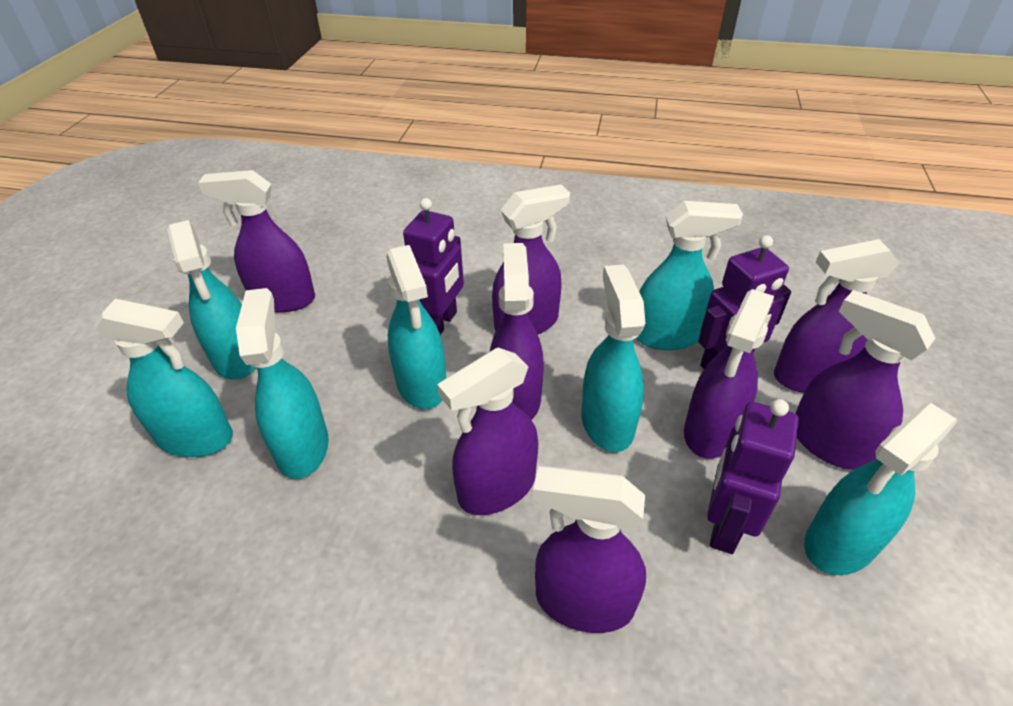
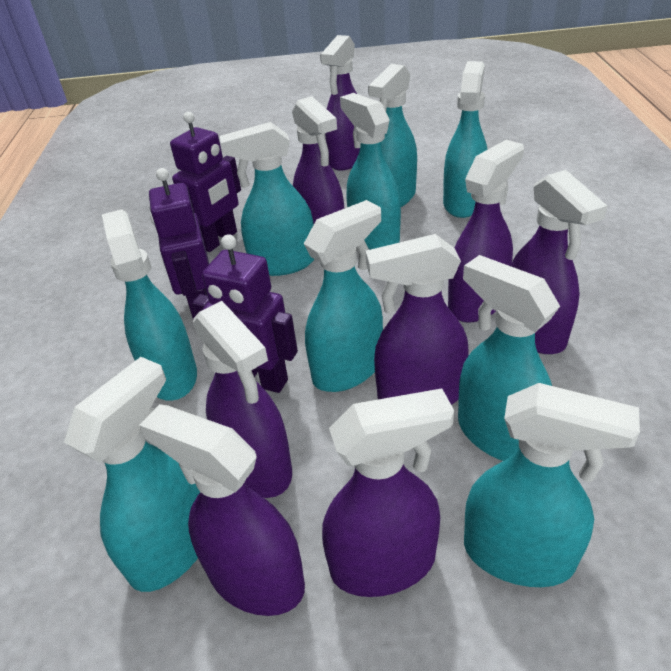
turquoise spray bottle: 7 -> 9

